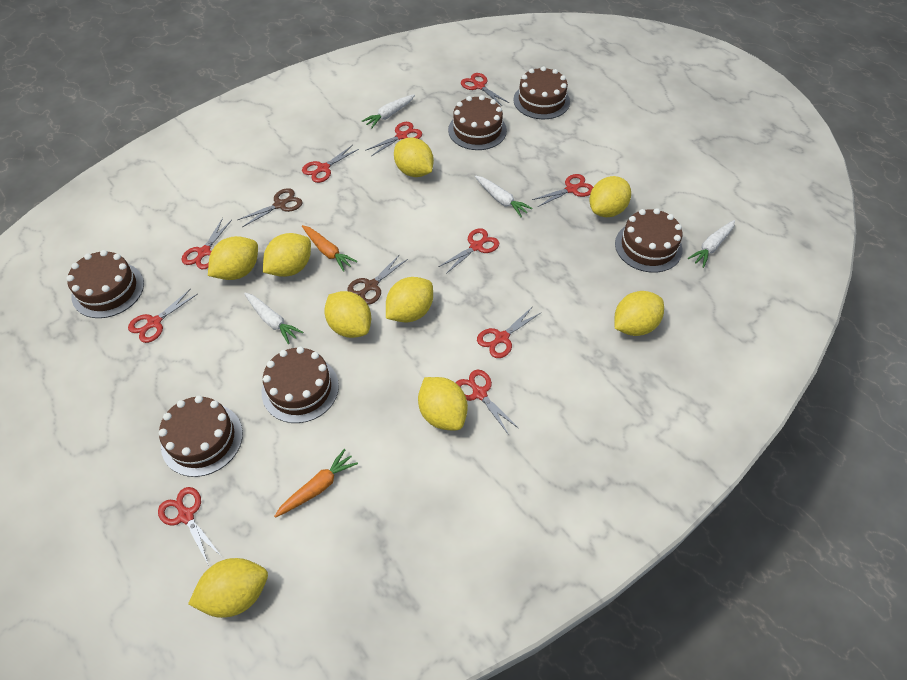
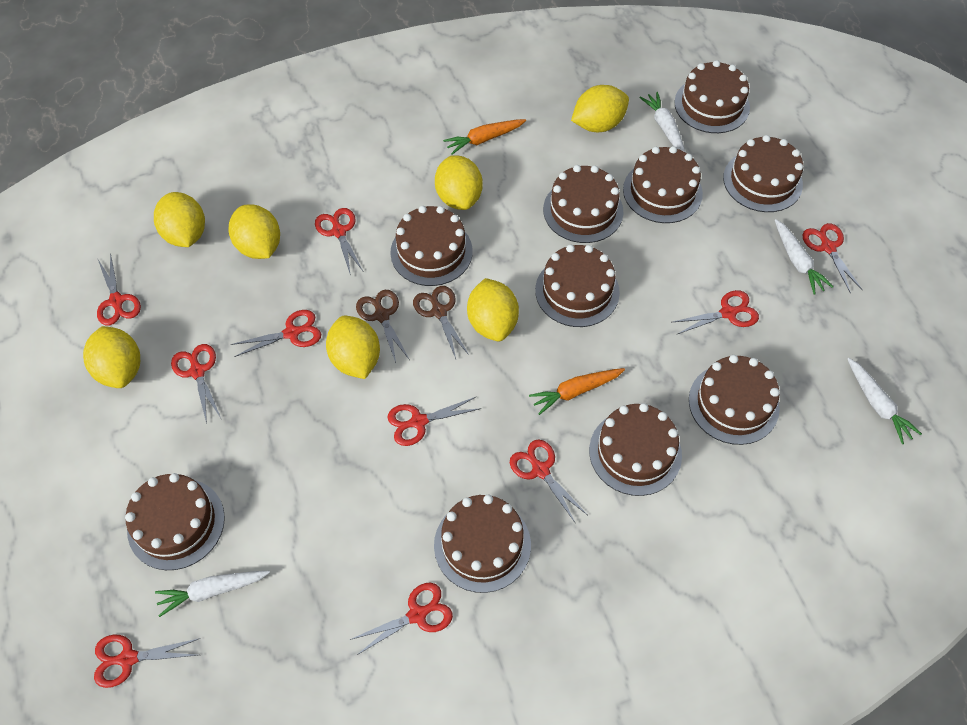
brown cake: 6 -> 10
yellow lemon: 9 -> 7

